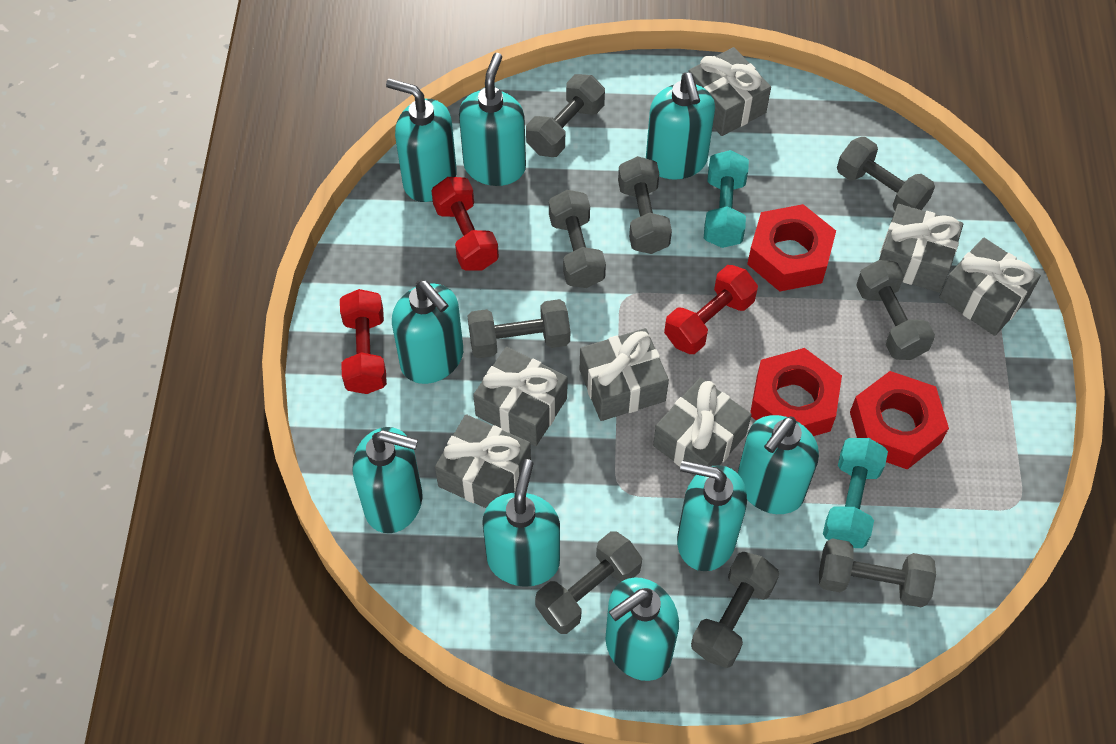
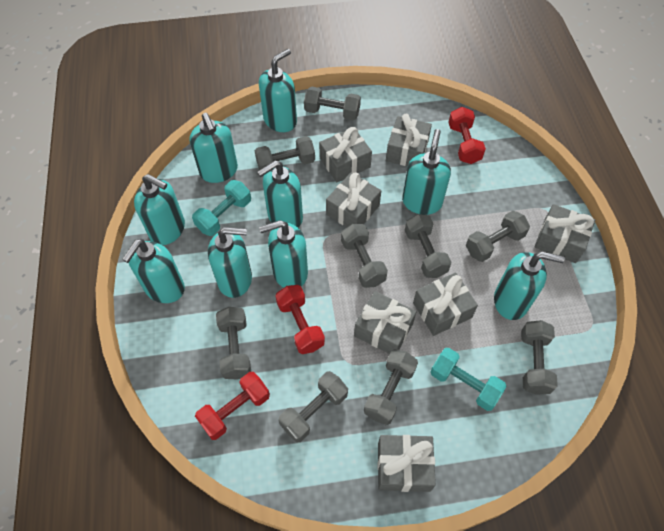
red nut: 3 -> 0

